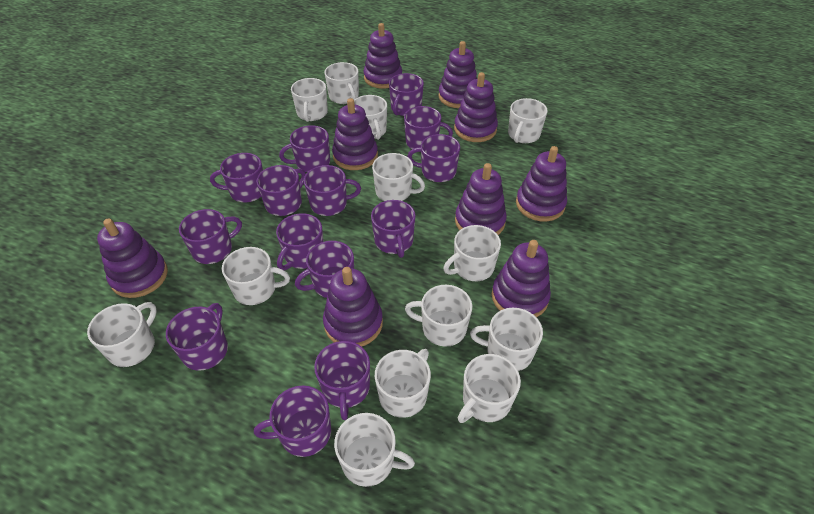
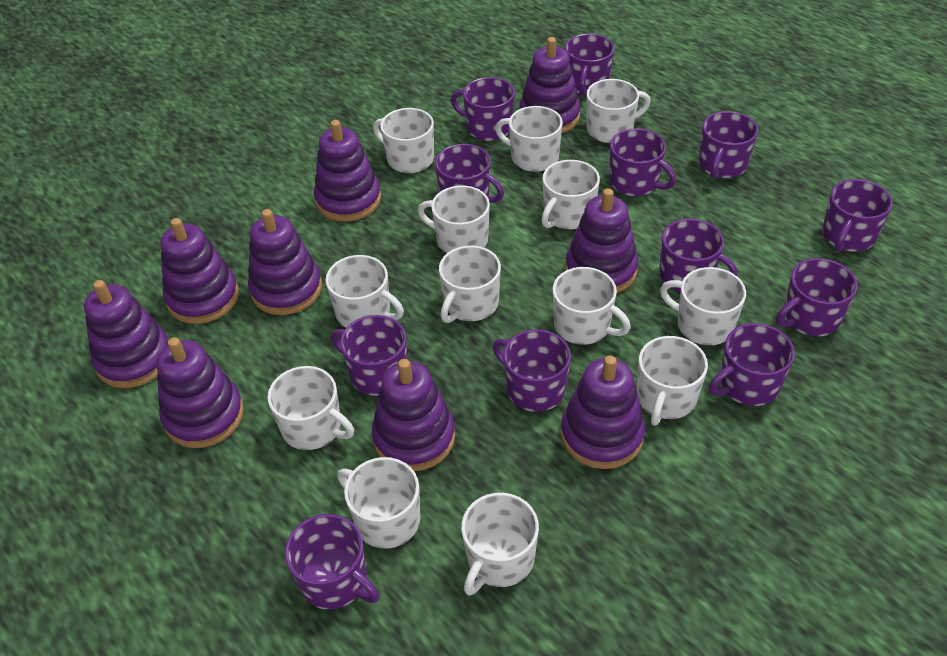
purple mug: 14 -> 12

